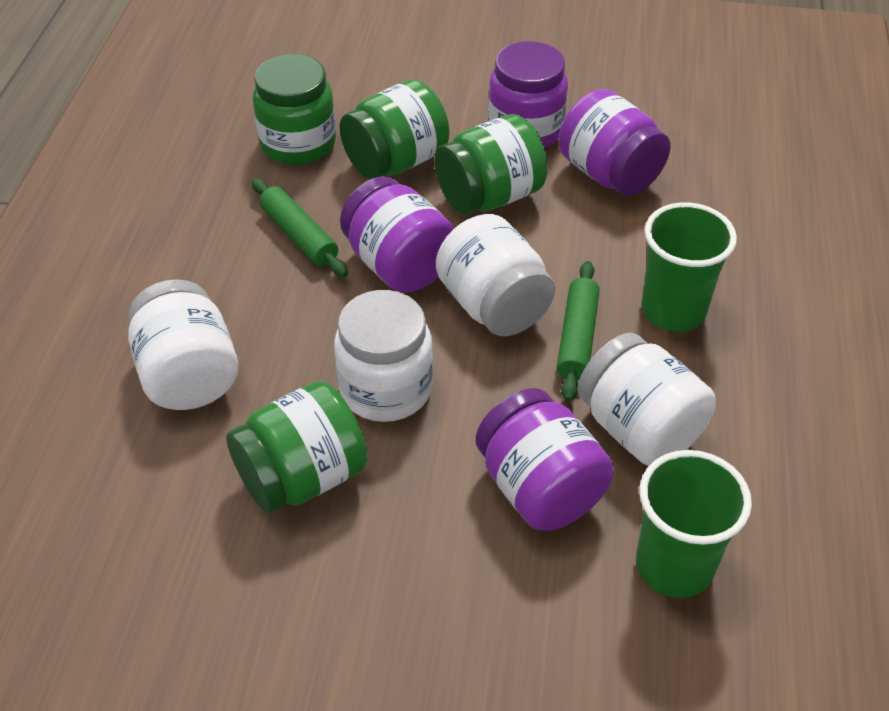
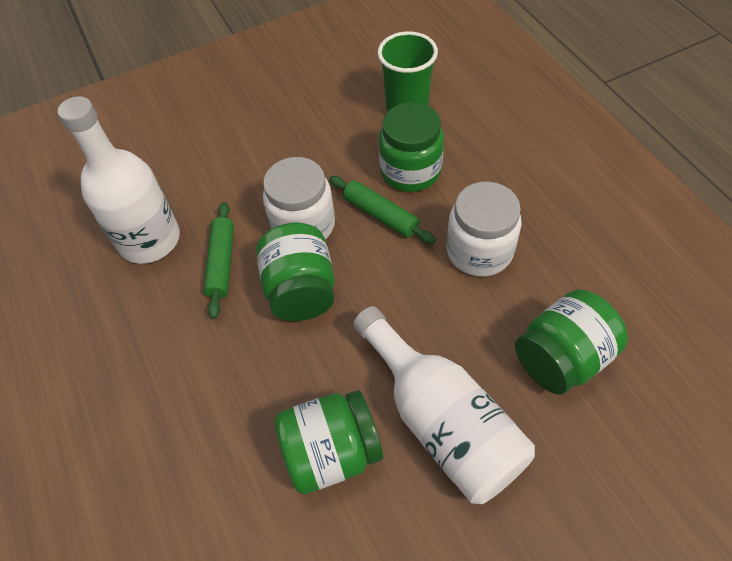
green cup: 2 -> 1
purple jar: 4 -> 0
white bottle: 0 -> 2
white jar: 4 -> 2

